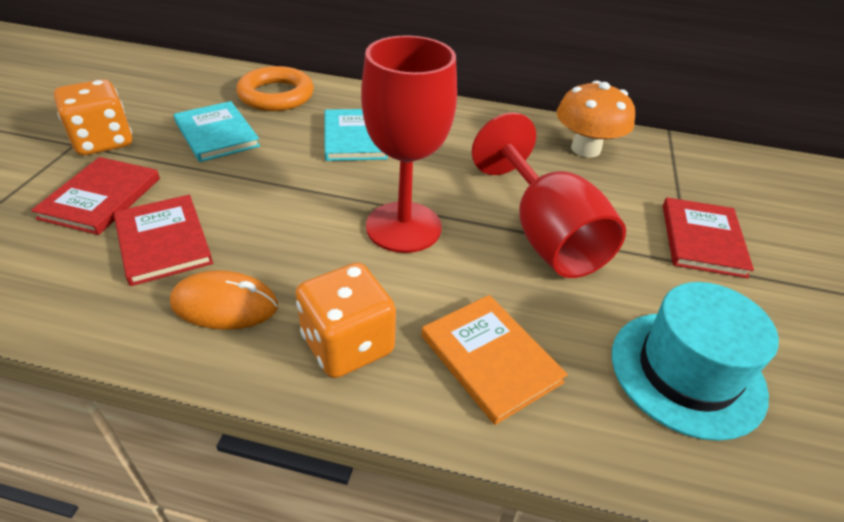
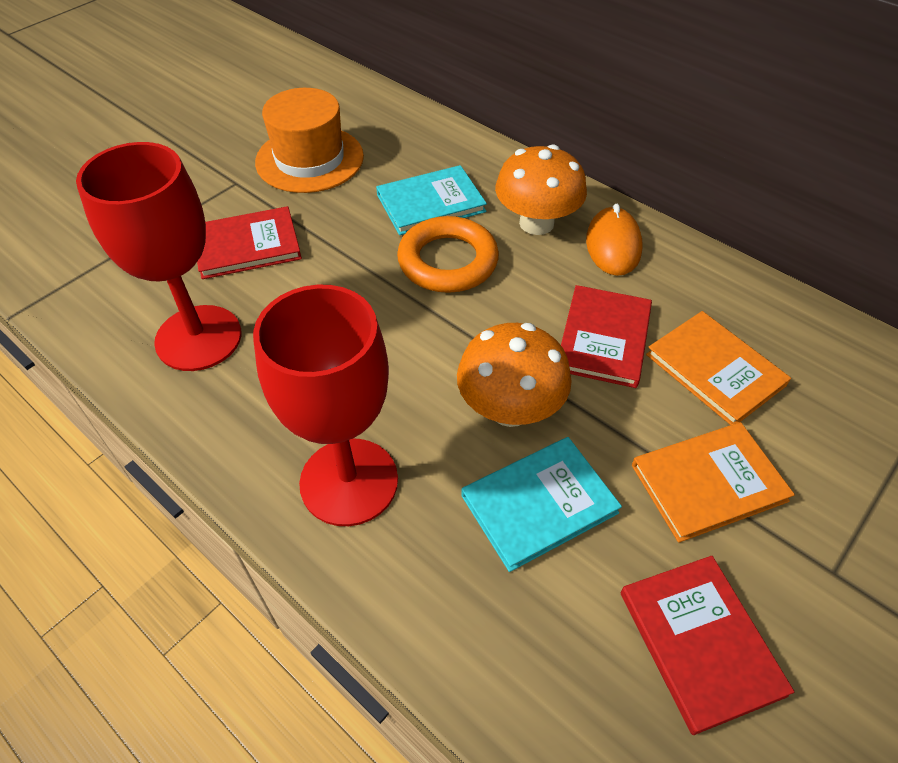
orange book: 1 -> 2
orange dice: 2 -> 0
orange hat: 0 -> 1
orange mushroom: 1 -> 2
turquoise hat: 1 -> 0

